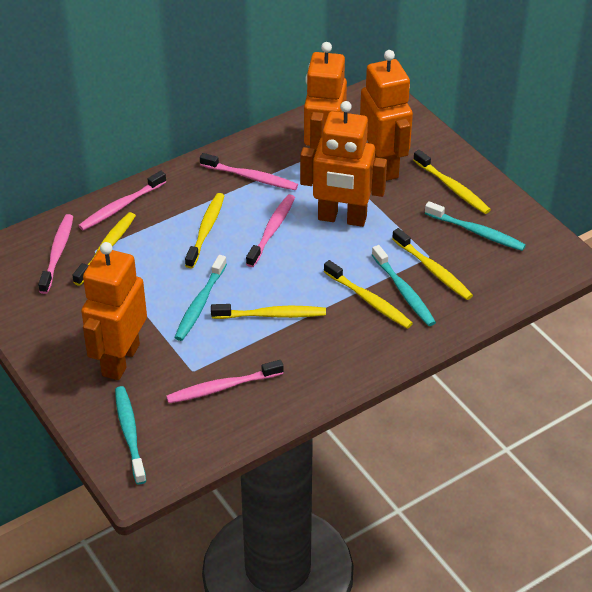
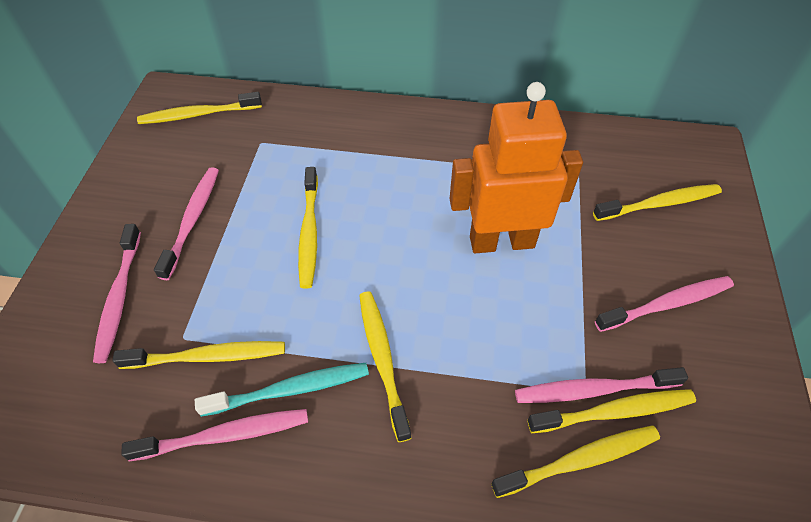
orange robot: 4 -> 1
turquoise toothbrush: 4 -> 1
yellow toothbrush: 6 -> 7

